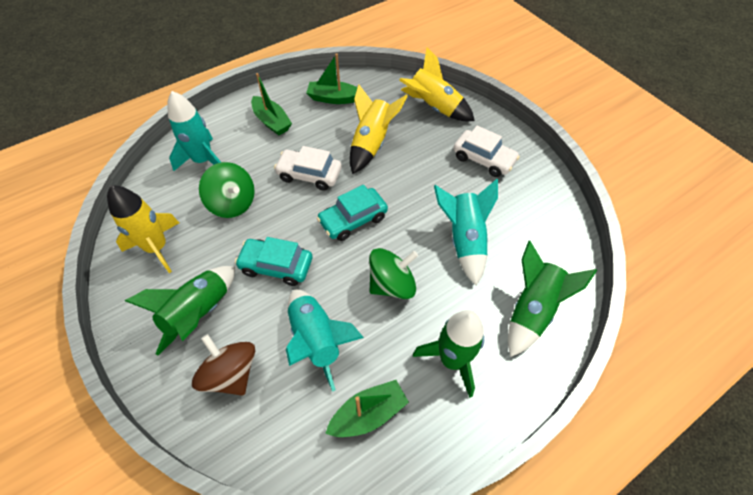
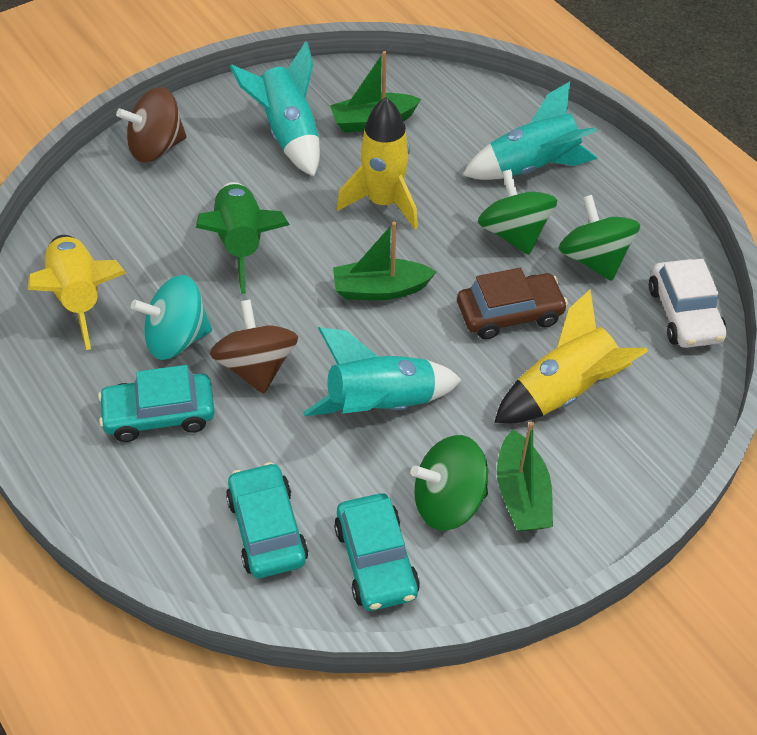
brown car: 0 -> 1
brown spinning top: 1 -> 2
green rocket: 3 -> 1
green spinning top: 2 -> 3
turquoise car: 2 -> 3
turquoise spinning top: 0 -> 1
white car: 2 -> 1

